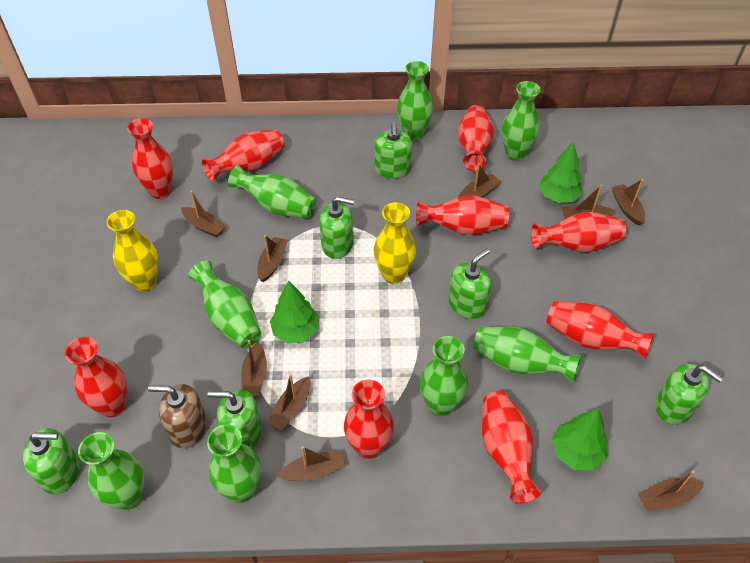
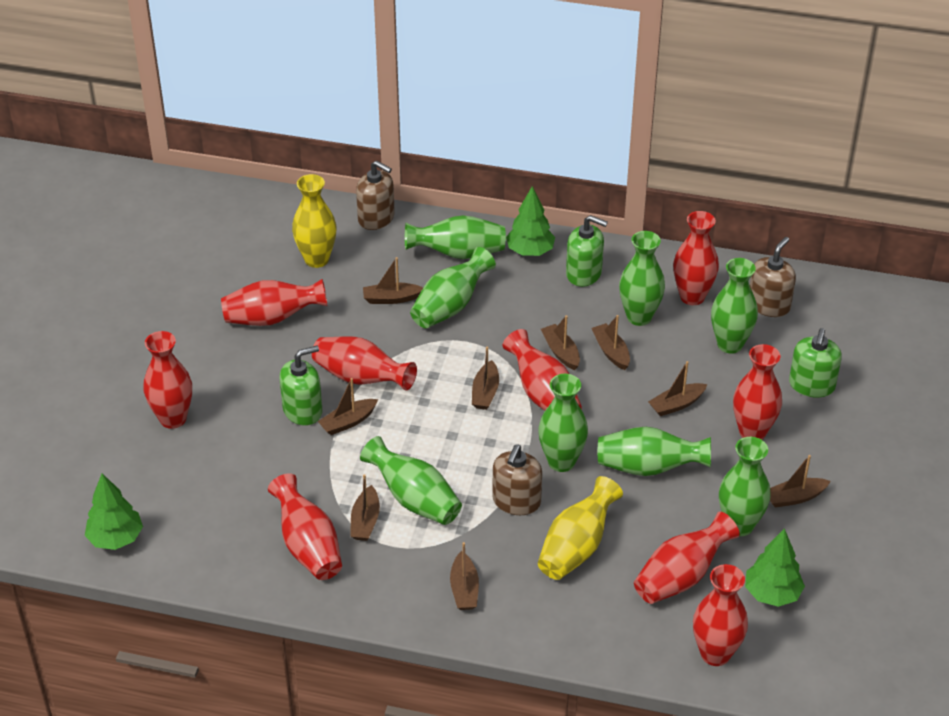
brown soap dispenser: 1 -> 3
green soap dispenser: 6 -> 3

